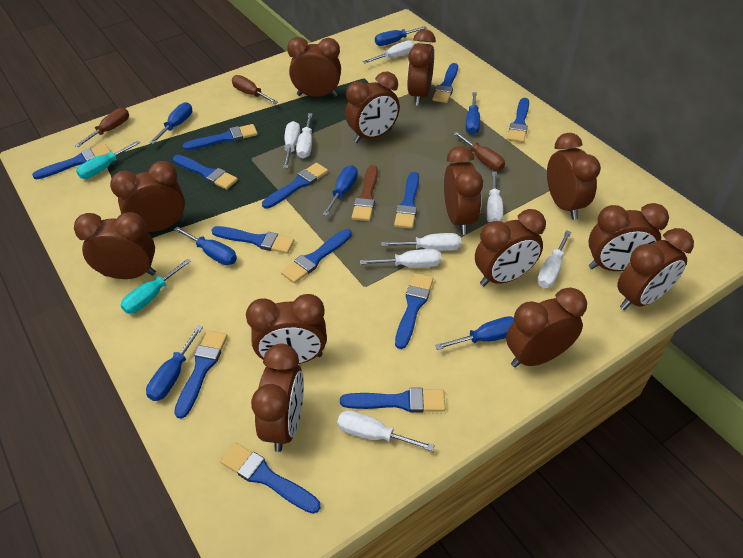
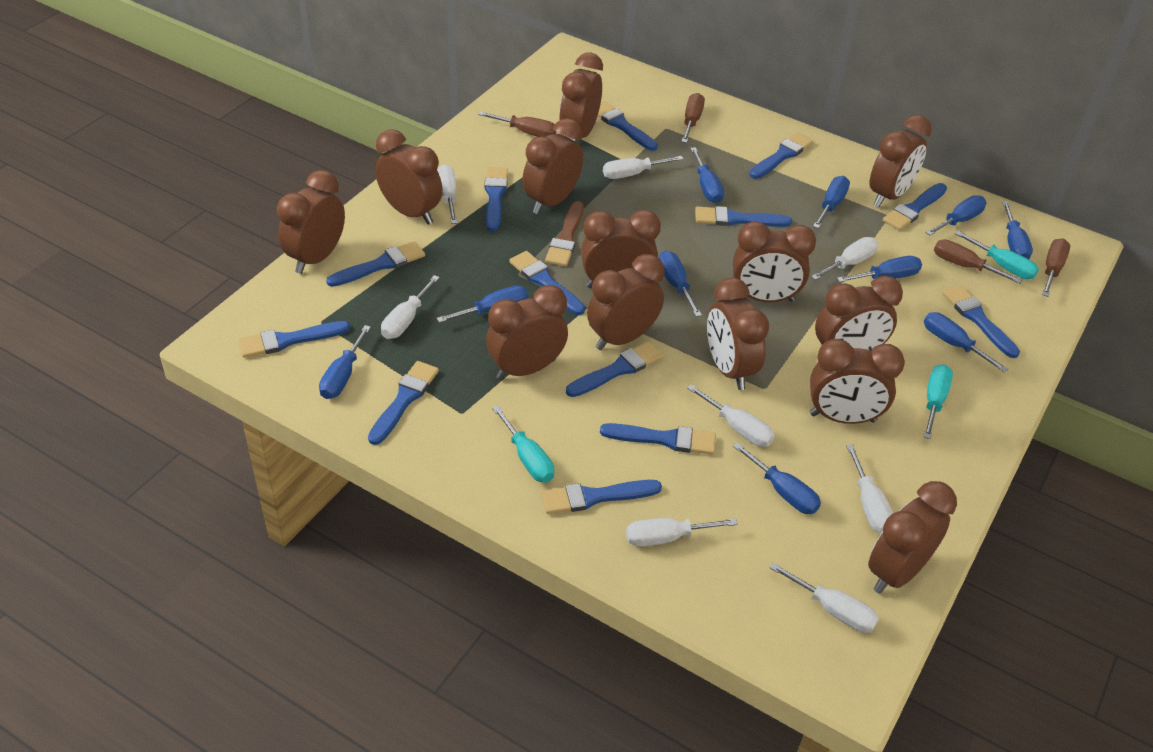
blue screwdriver: 7 -> 10
brown screwdriver: 3 -> 4
turquoise screwdriver: 2 -> 3

